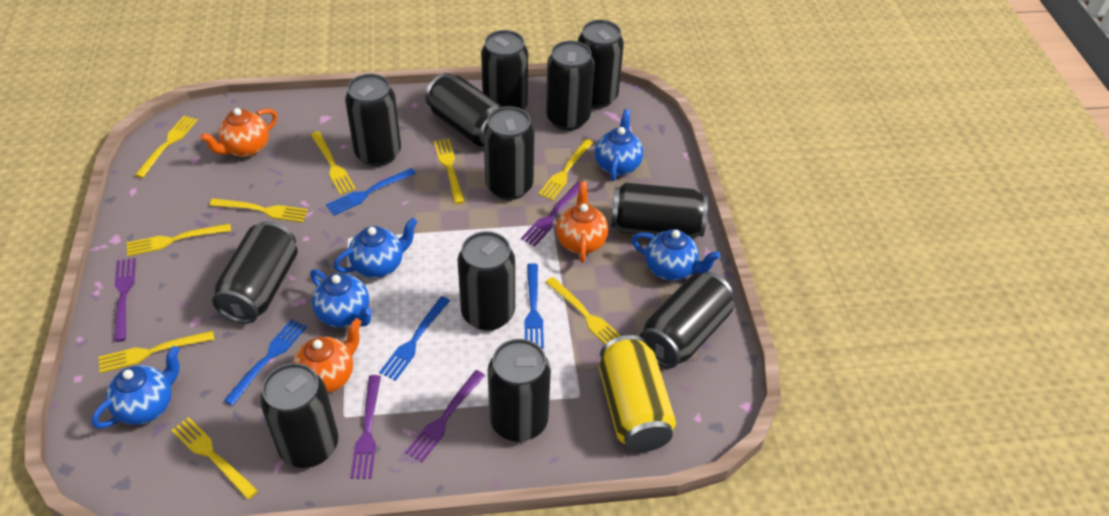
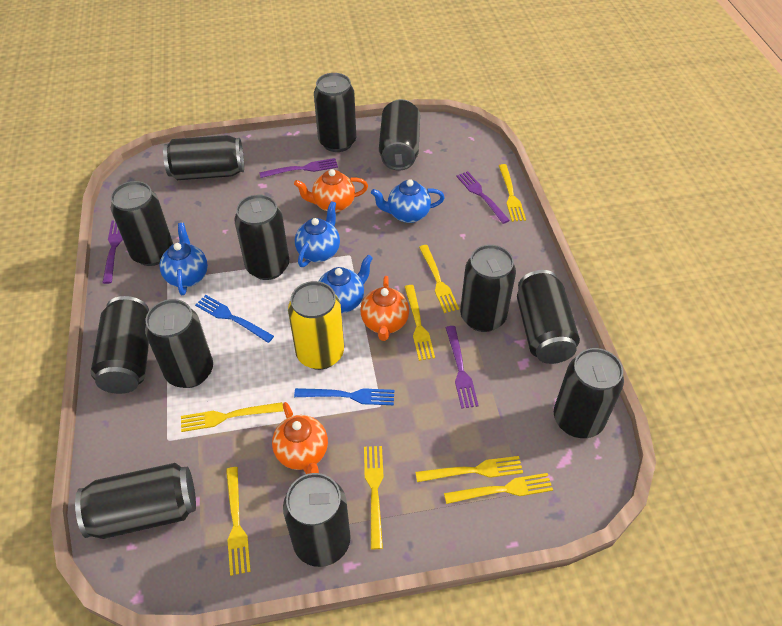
blue fork: 4 -> 2
blue teapot: 5 -> 4
yellow fork: 9 -> 8

